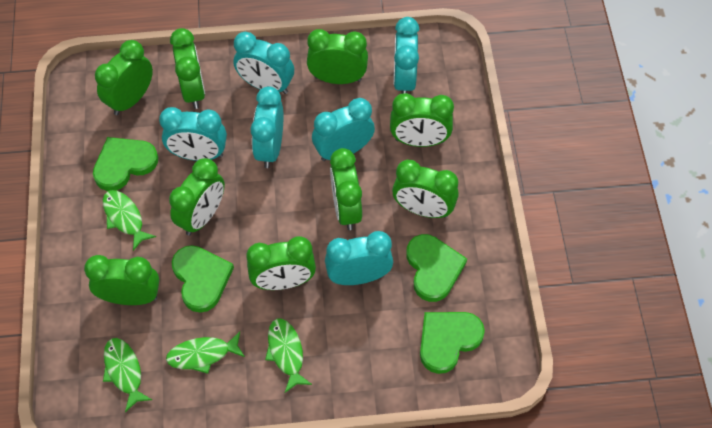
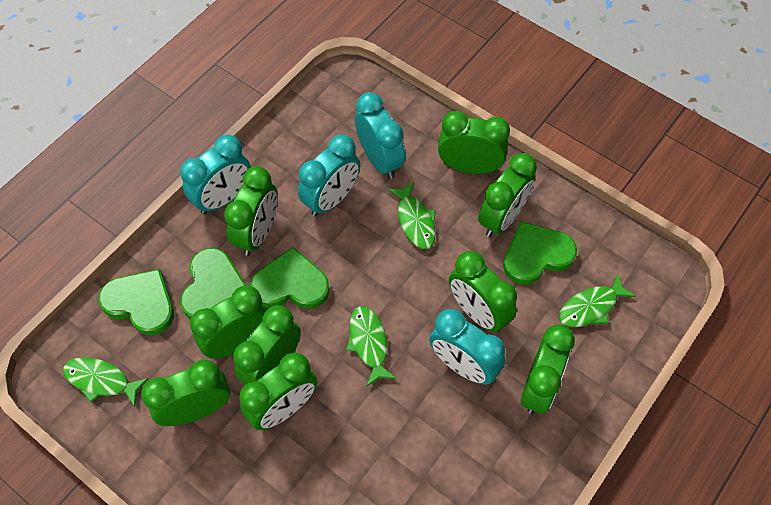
turquoise clock: 6 -> 4

